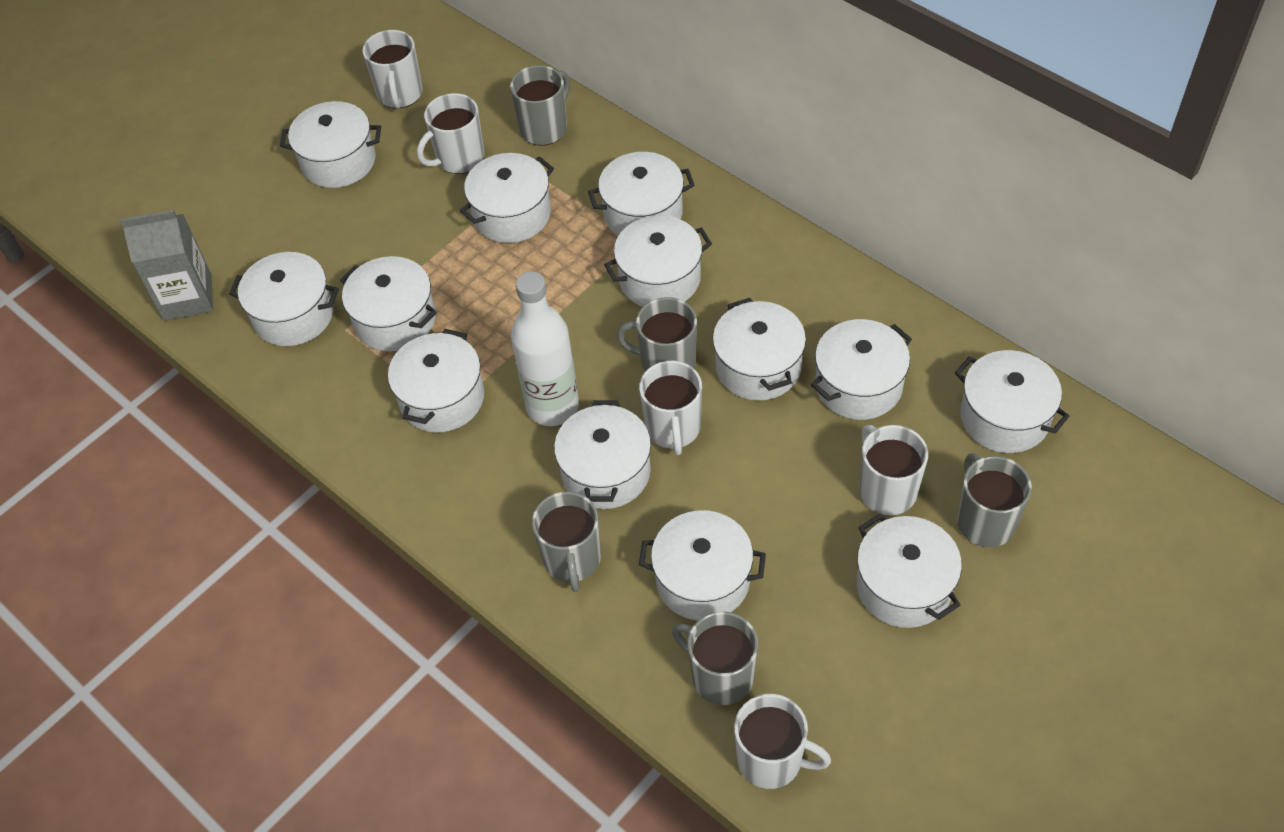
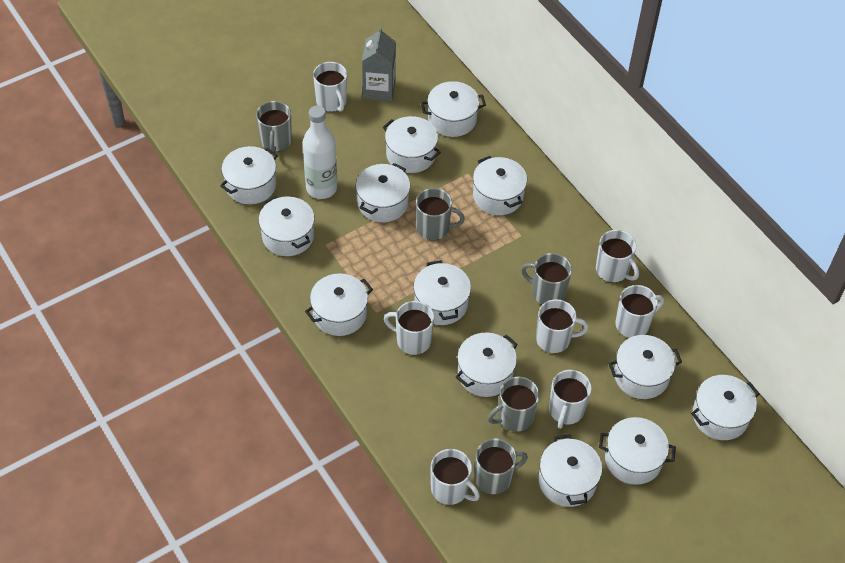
white mug: 5 -> 7

